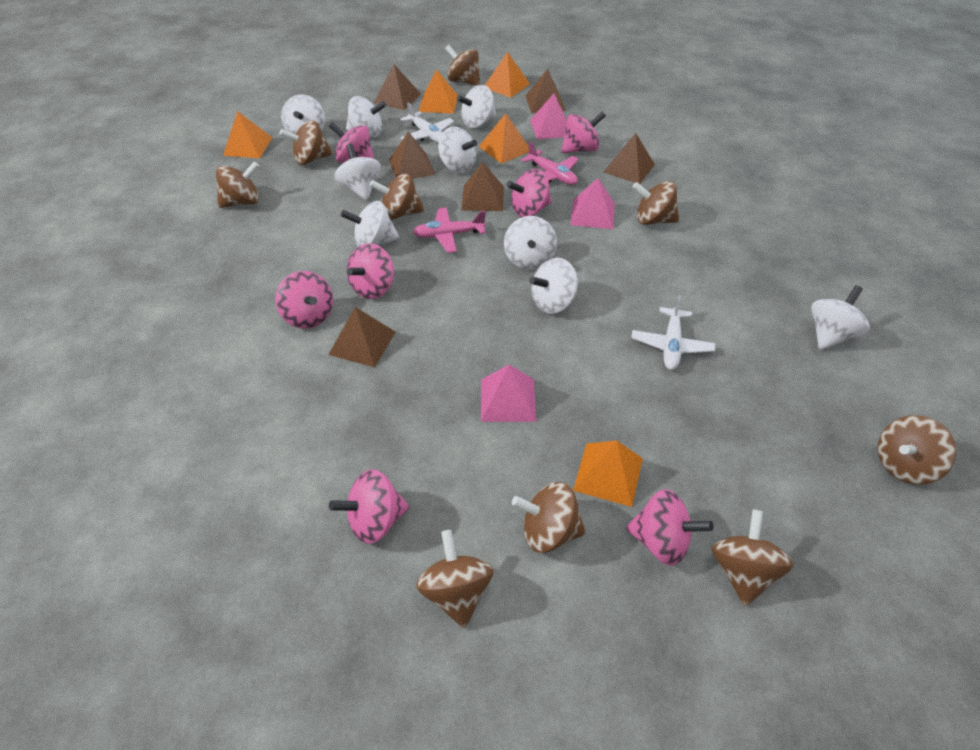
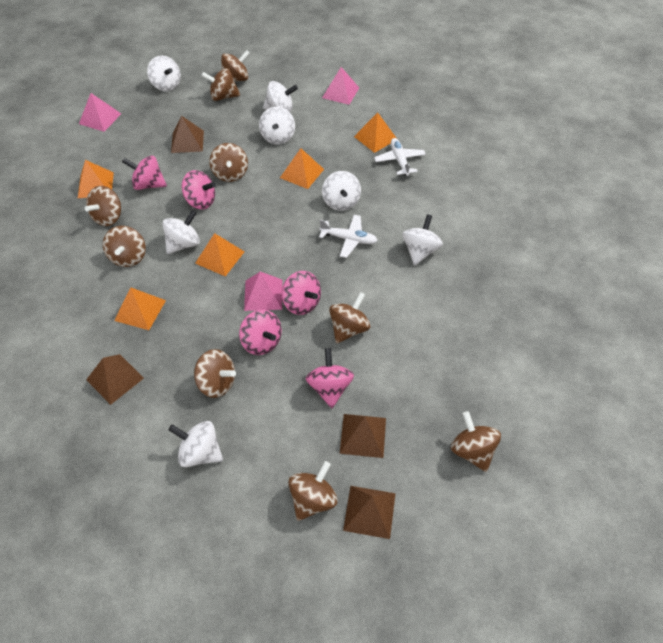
brown pyramid: 6 -> 4
pink plane: 2 -> 0
pink spinning top: 7 -> 5
white spinning top: 9 -> 7

